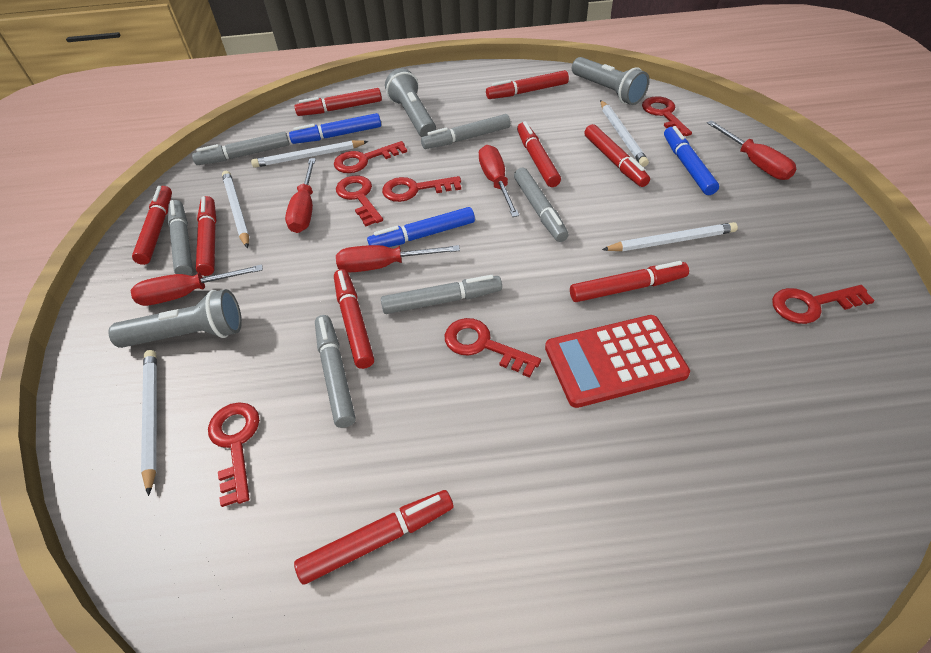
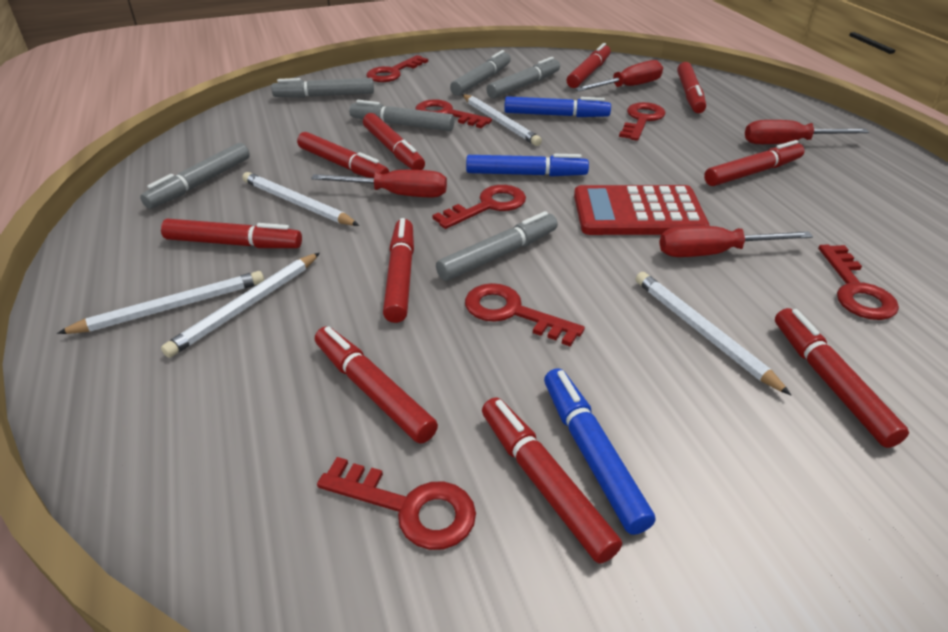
grey flashlight: 3 -> 0
red marker: 9 -> 10
red screwdriver: 5 -> 4

